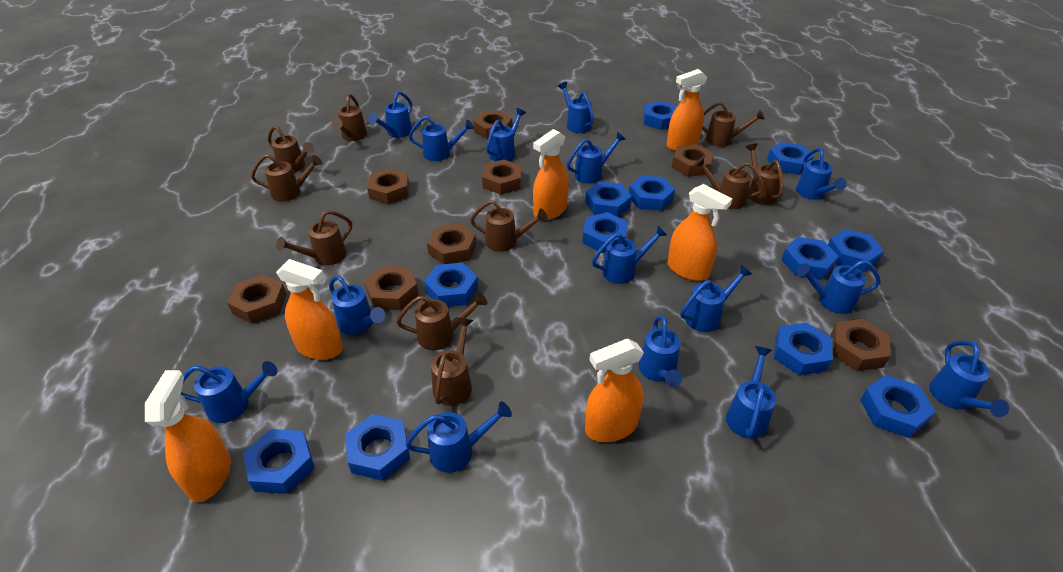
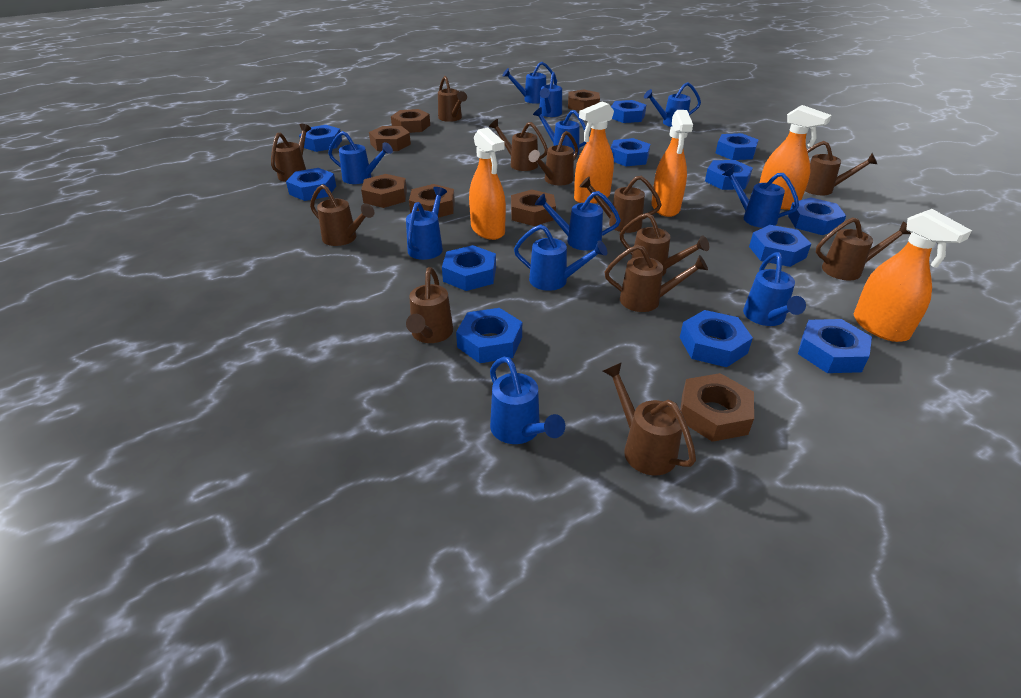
blue watering can: 15 -> 11
brown nut: 8 -> 7
brown watering can: 10 -> 12
orange spray bottle: 6 -> 5

